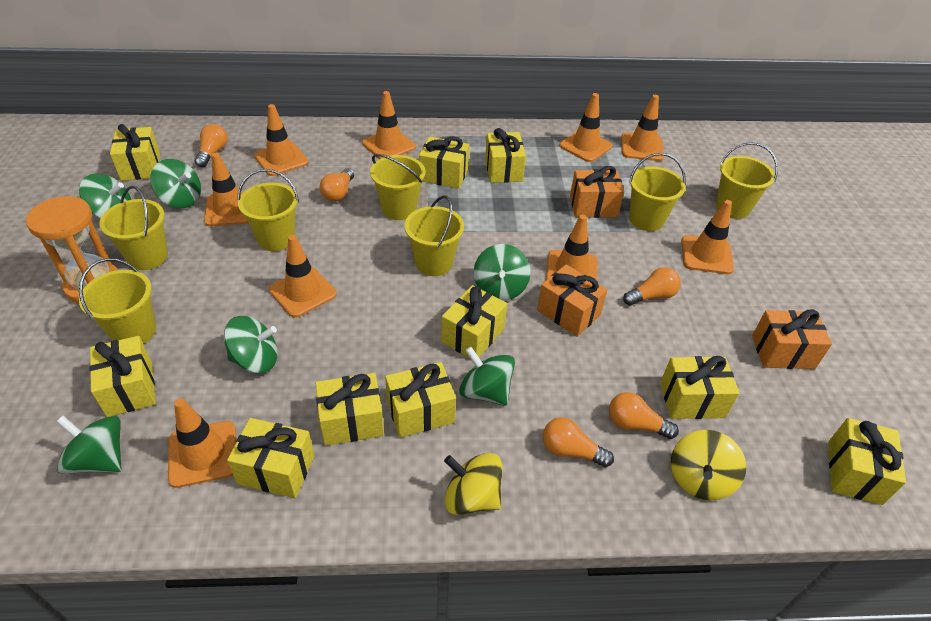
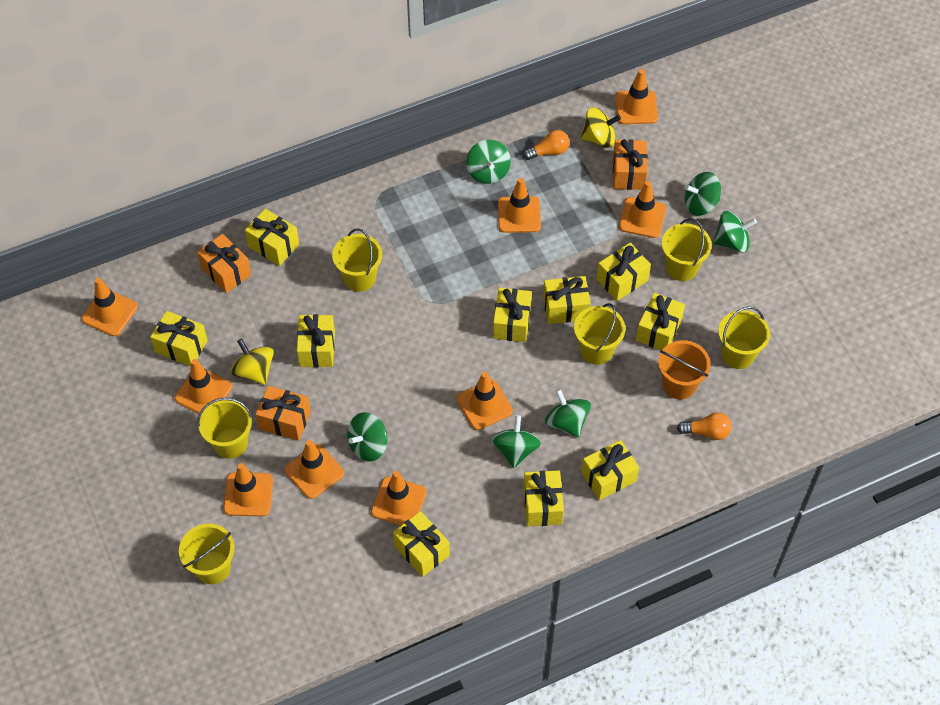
orange bucket: 0 -> 1
orange hourglass: 1 -> 0
orange light bulb: 5 -> 2
yellow bucket: 7 -> 6

